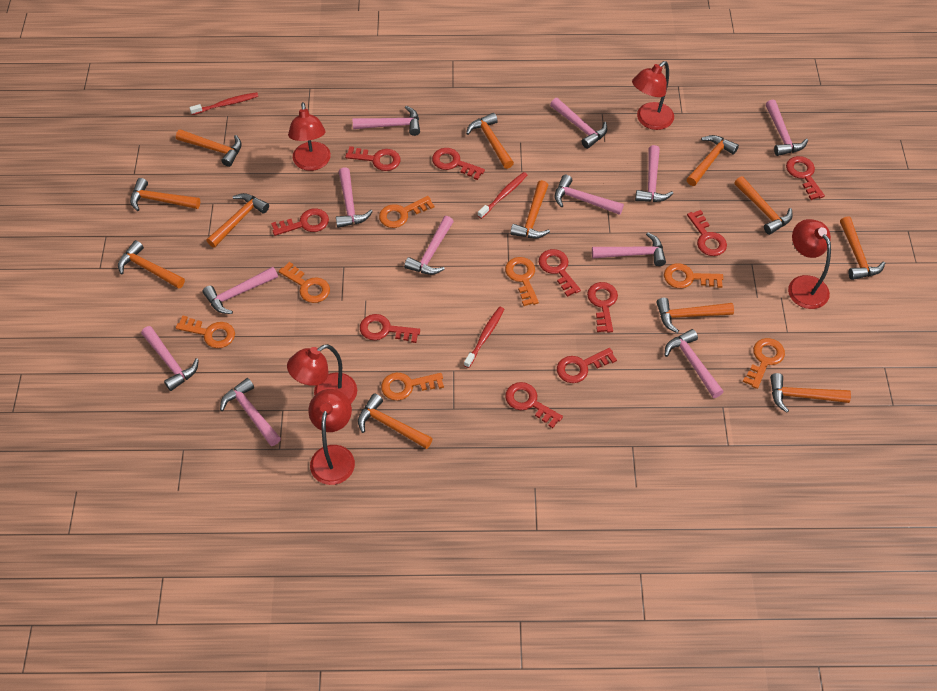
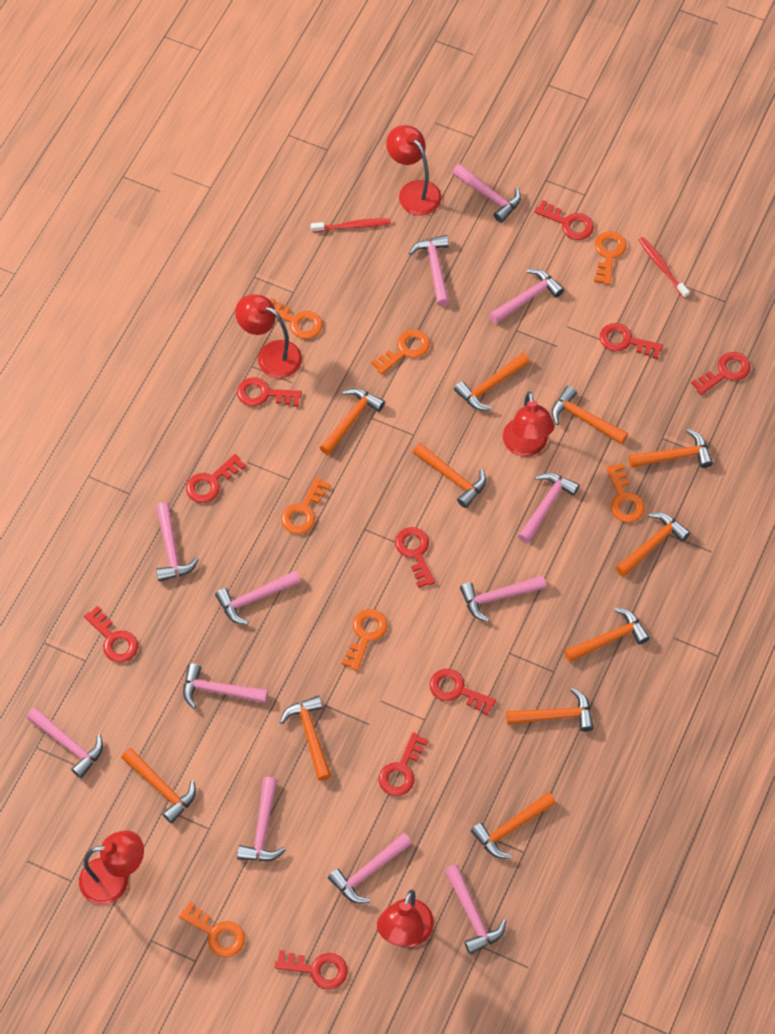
orange hammer: 12 -> 11
red toothbrush: 3 -> 2

